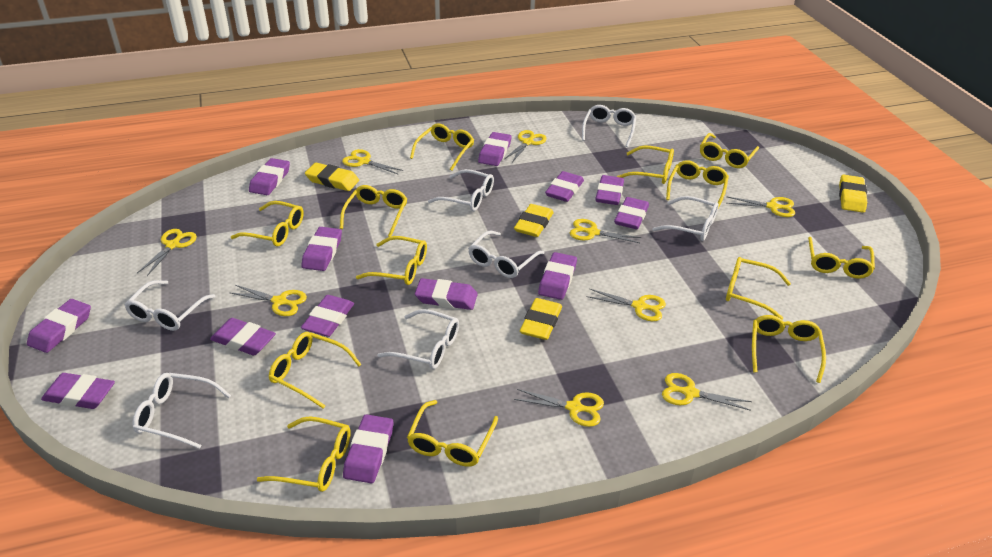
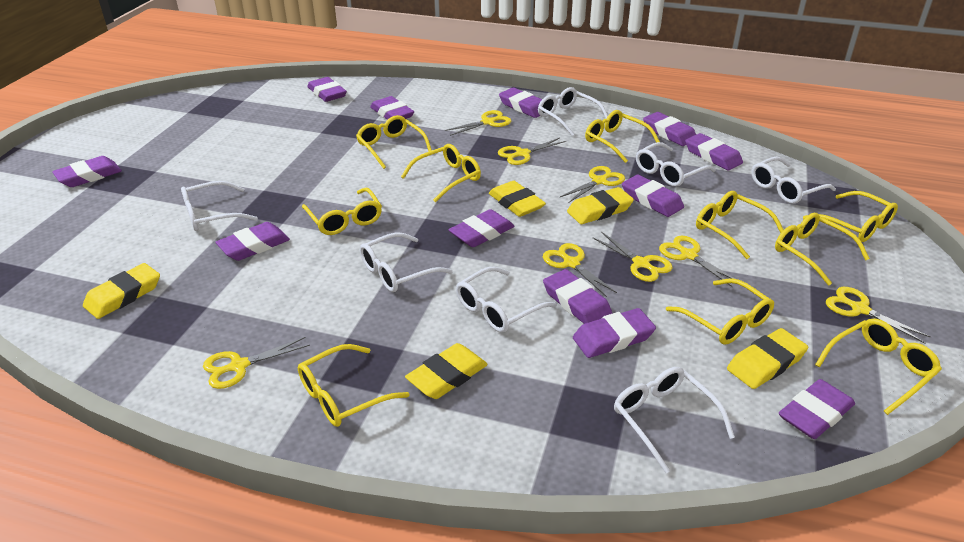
purple eraser: 13 -> 12
yellow eraser: 4 -> 5
yellow glasses: 13 -> 10
yellow scissors: 9 -> 8

